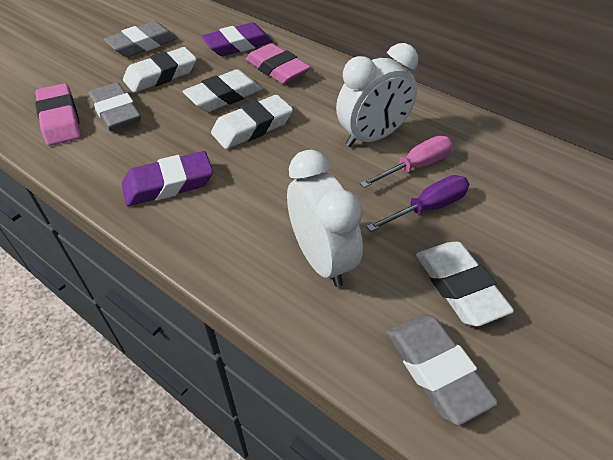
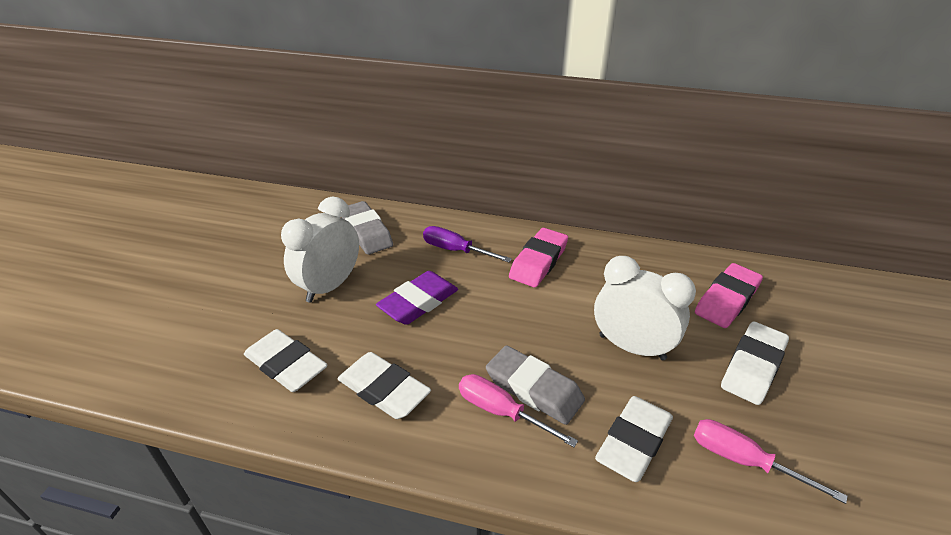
grey eraser: 3 -> 2
pink screwdriver: 1 -> 2
purple eraser: 2 -> 1

